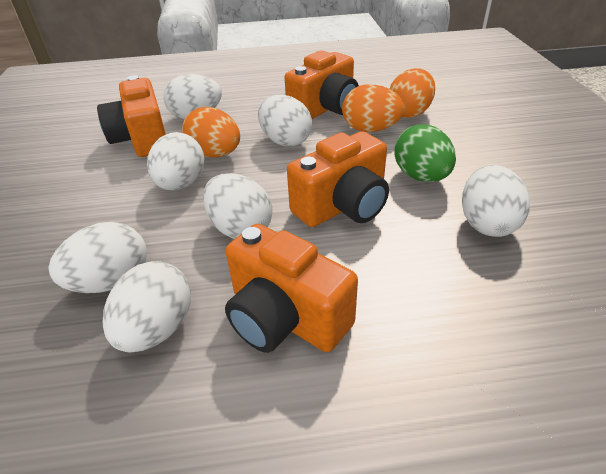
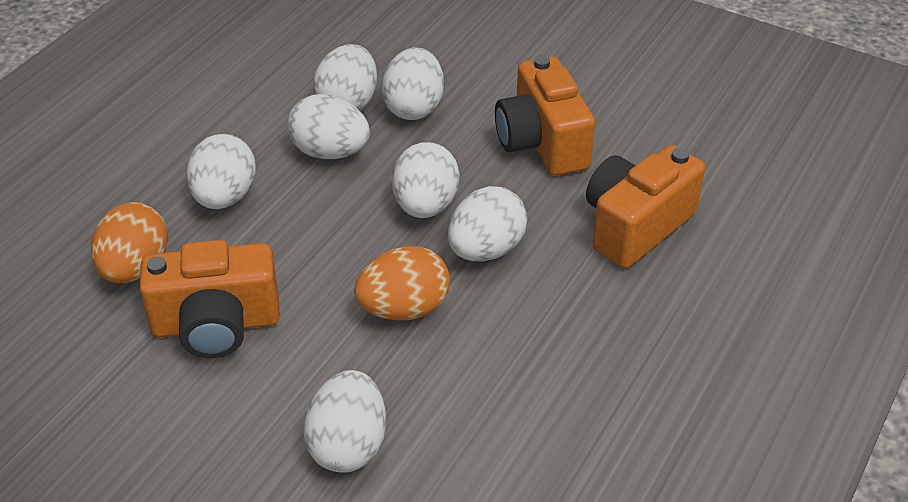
green egg: 1 -> 0
orange camera: 4 -> 3
orange egg: 3 -> 2

